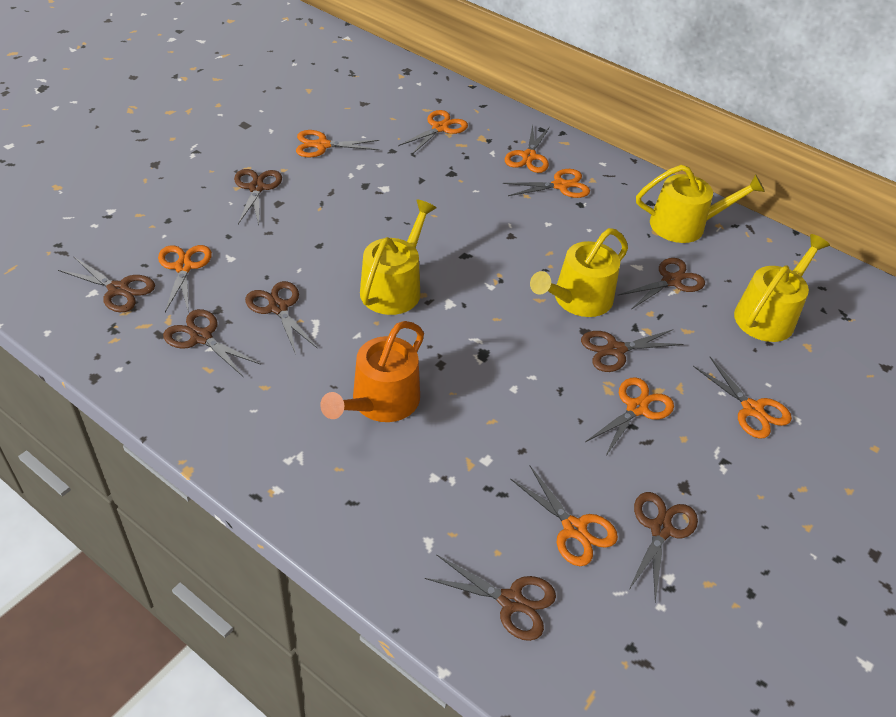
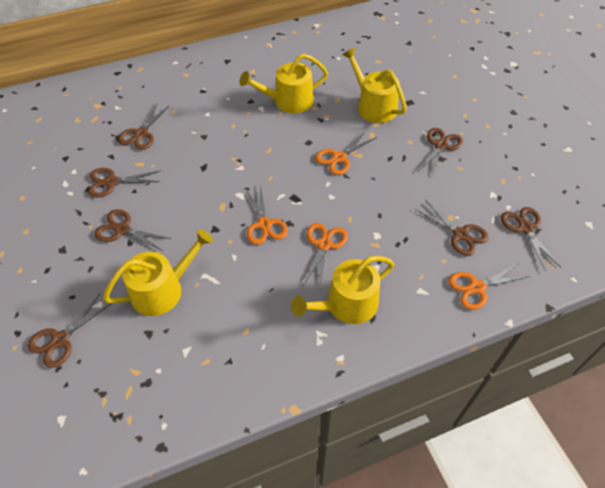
brown scissors: 8 -> 7
orange scissors: 8 -> 4
orange watering can: 1 -> 0

